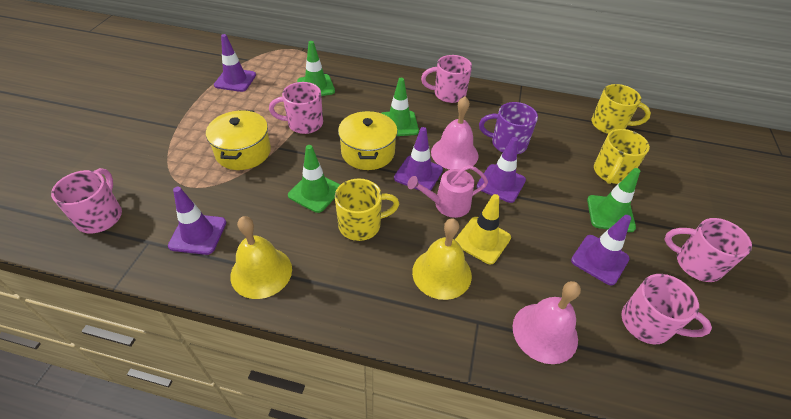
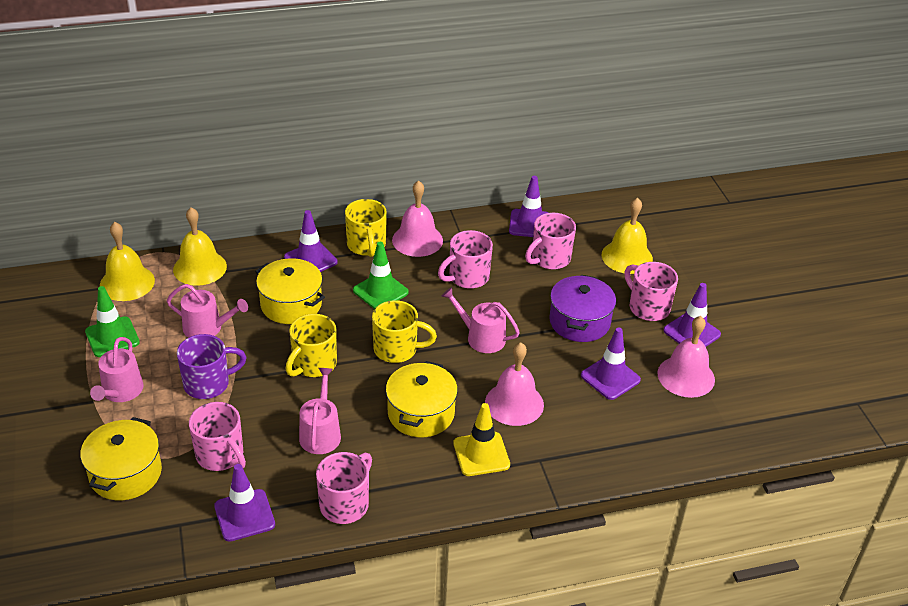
green traffic cone: 4 -> 2
pink bell: 2 -> 3
pink watering can: 1 -> 4
purple pot: 0 -> 1
yellow bell: 2 -> 3
yellow pot: 2 -> 3

